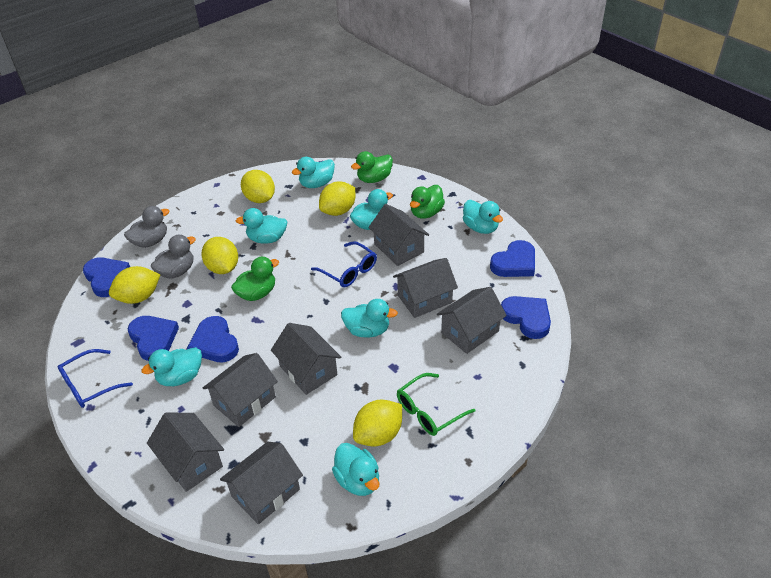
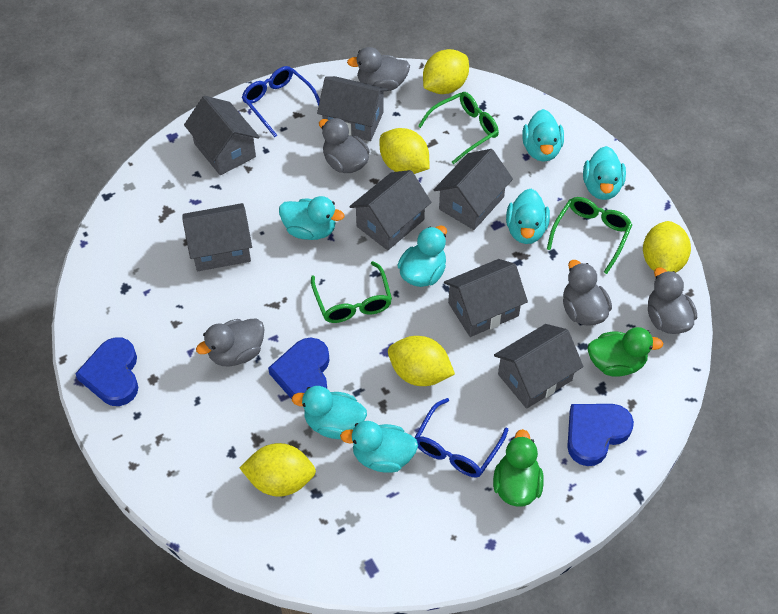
blue heart: 5 -> 3
green duck: 3 -> 2
green glasses: 1 -> 3
grey duck: 2 -> 5

